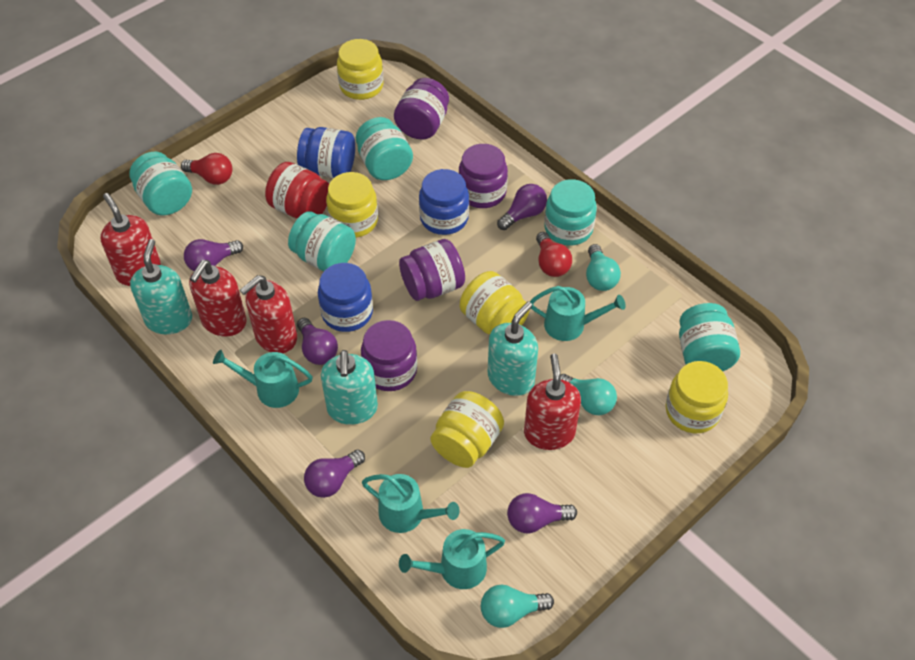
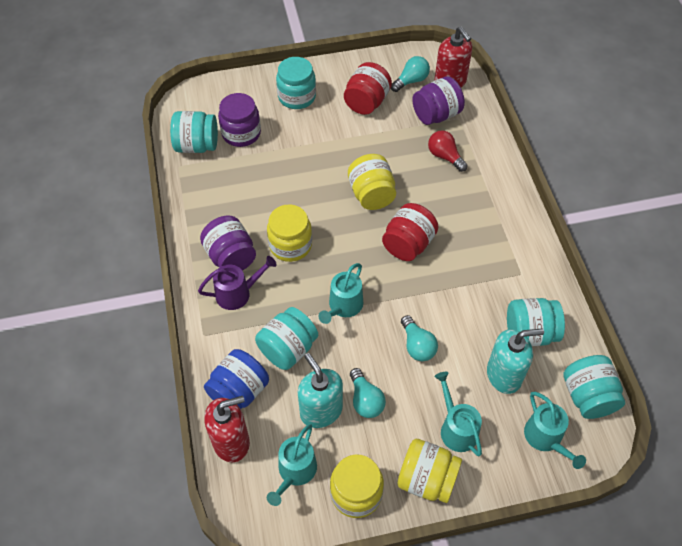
blue jar: 3 -> 1
purple jar: 4 -> 3
purple light bulb: 5 -> 0
purple watering can: 0 -> 1
red jar: 1 -> 2
red light bulb: 2 -> 1
red soap dispenser: 4 -> 2
turquoise soap dispenser: 3 -> 2
yellow jar: 5 -> 4

